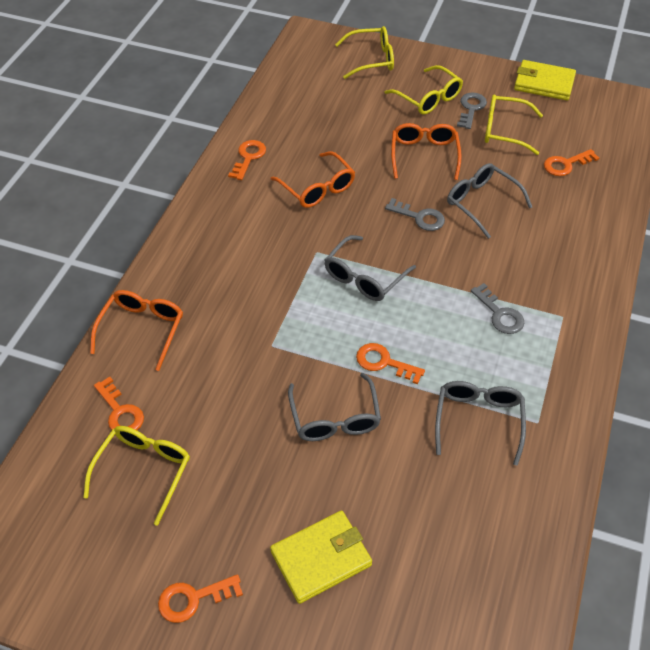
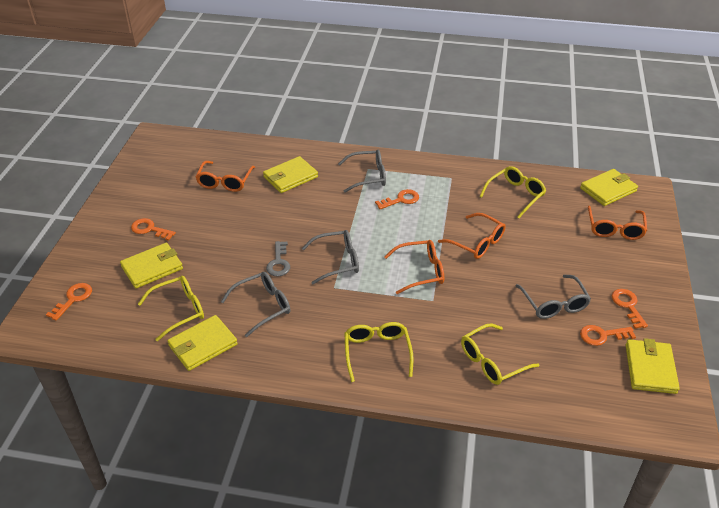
grey key: 3 -> 1
orange glasses: 3 -> 4
yellow wallet: 2 -> 5

